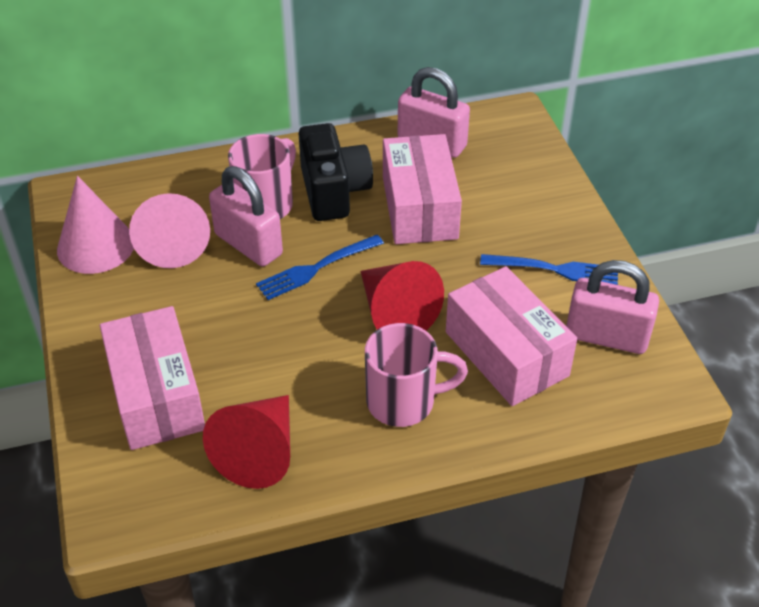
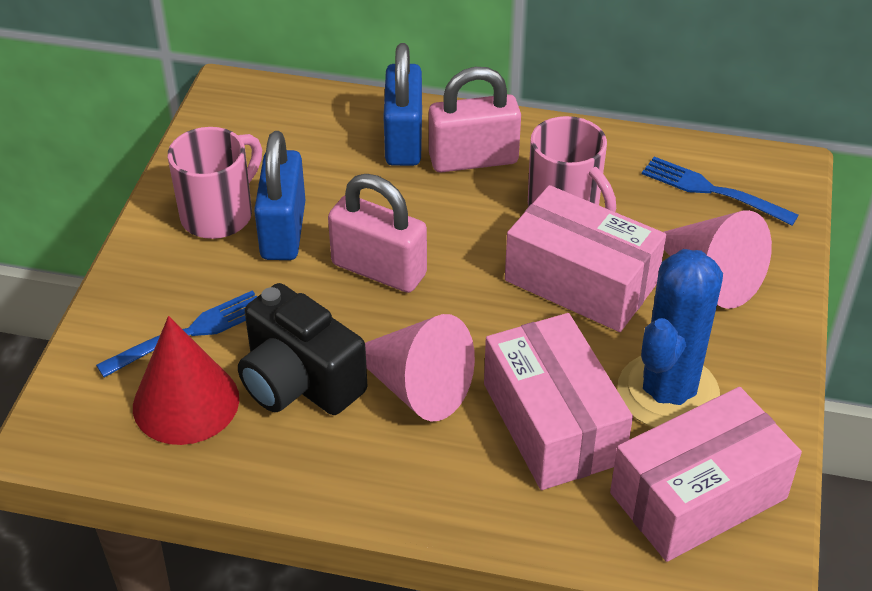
blue cactus: 0 -> 1
blue padlock: 0 -> 2
pink padlock: 3 -> 2
red cone: 2 -> 1

